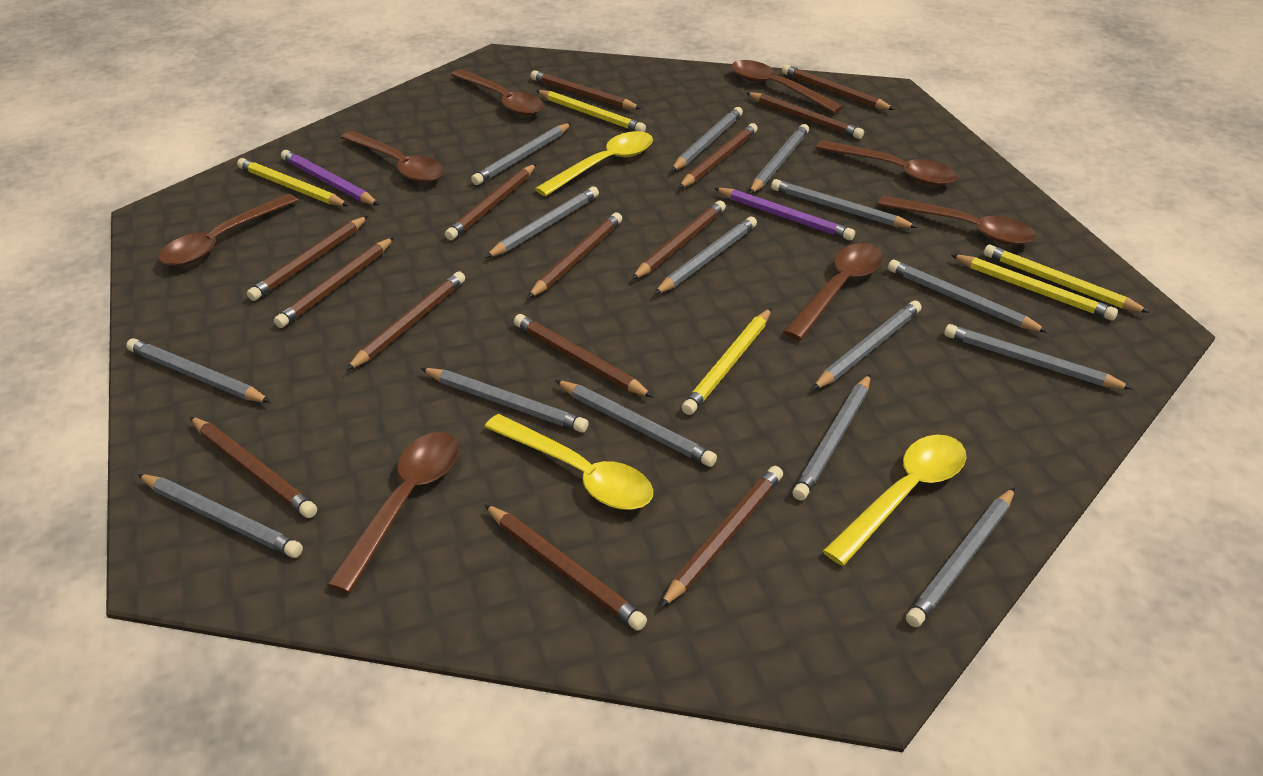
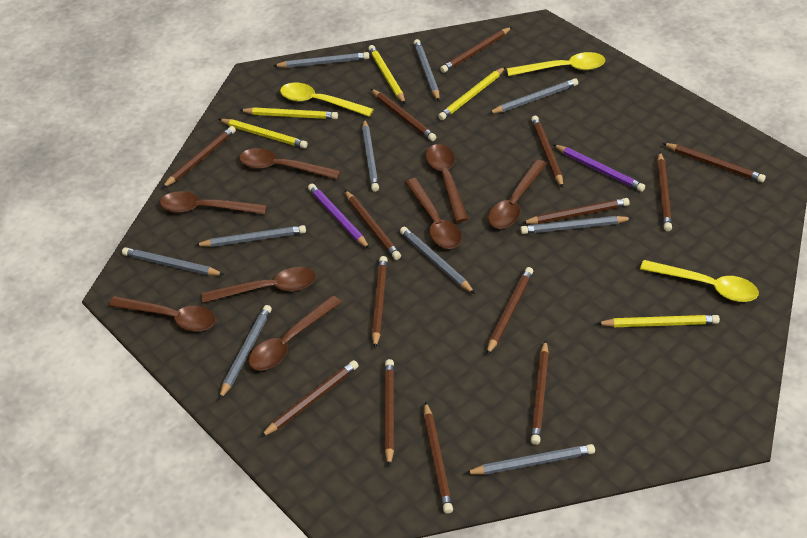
grey pencil: 15 -> 10

